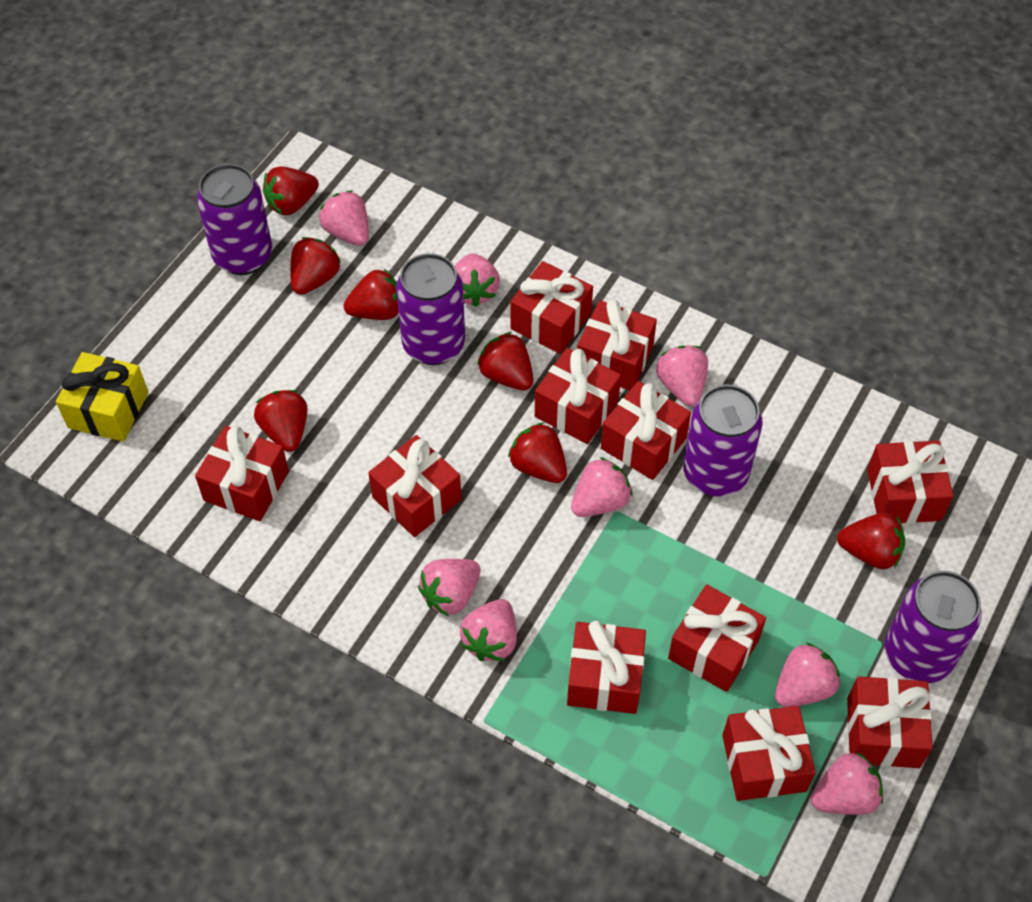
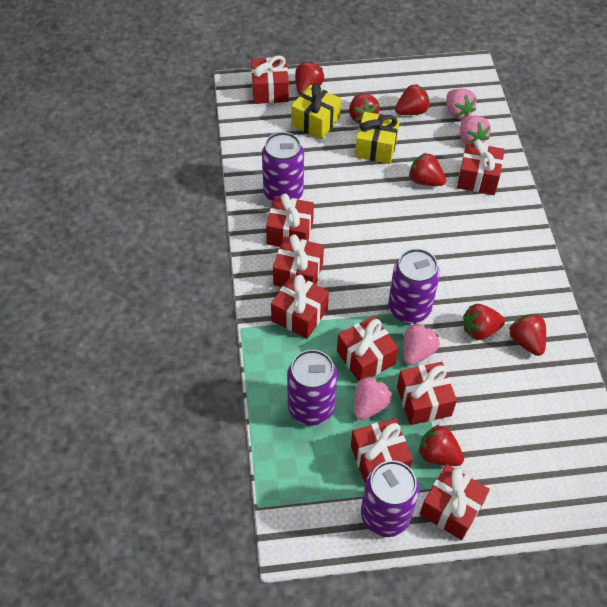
pink strawberry: 8 -> 4
red gift: 11 -> 9
yellow gift: 1 -> 2

